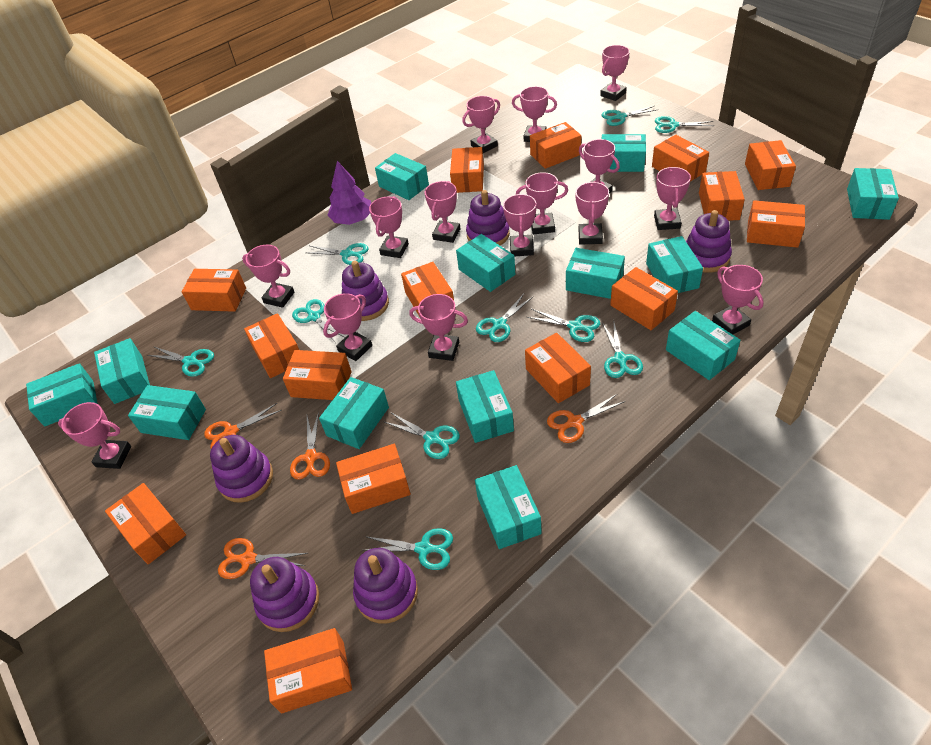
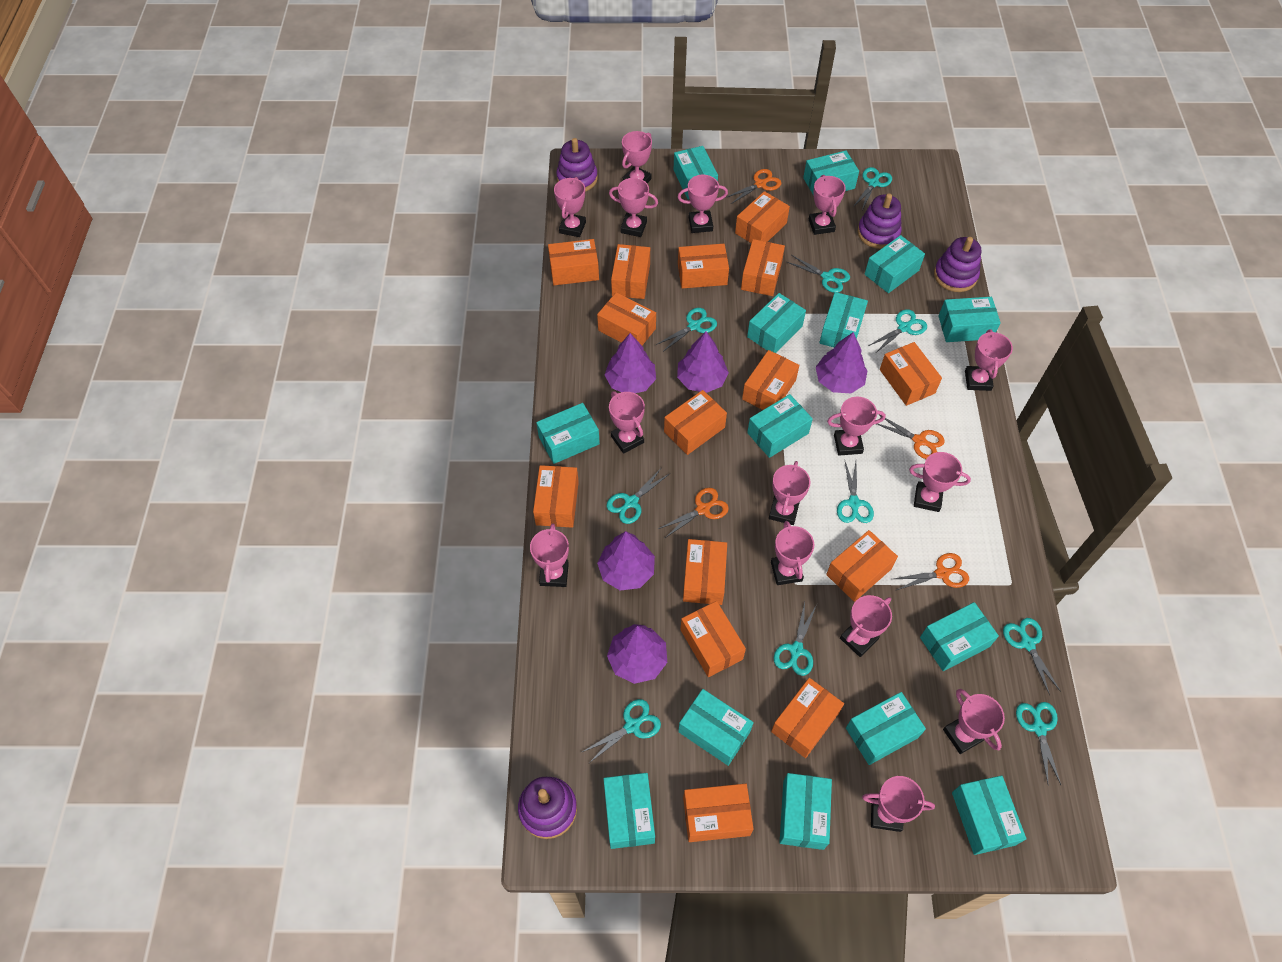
purple stacking toy: 6 -> 4
purple tree: 1 -> 5
turquoise box: 13 -> 14

